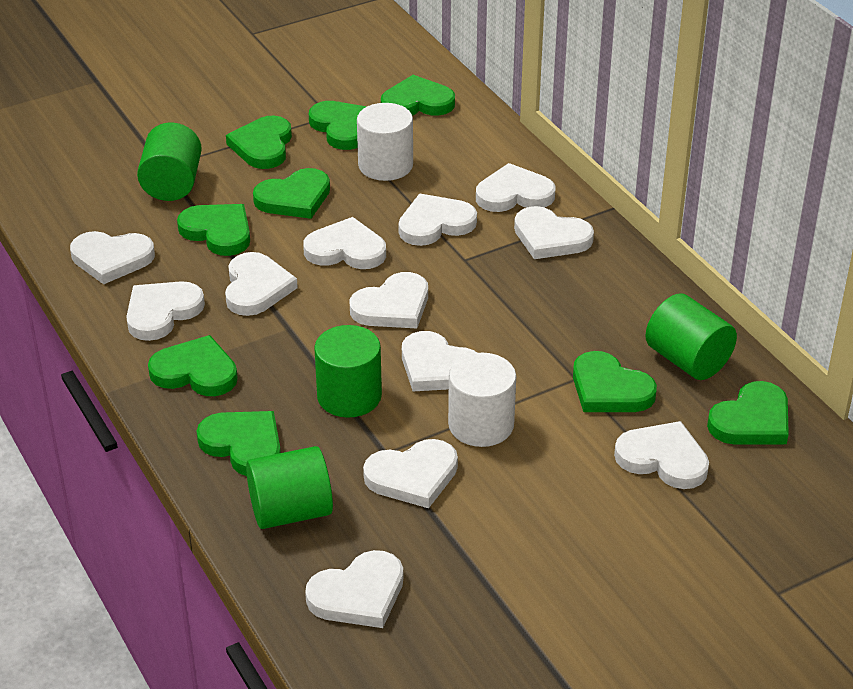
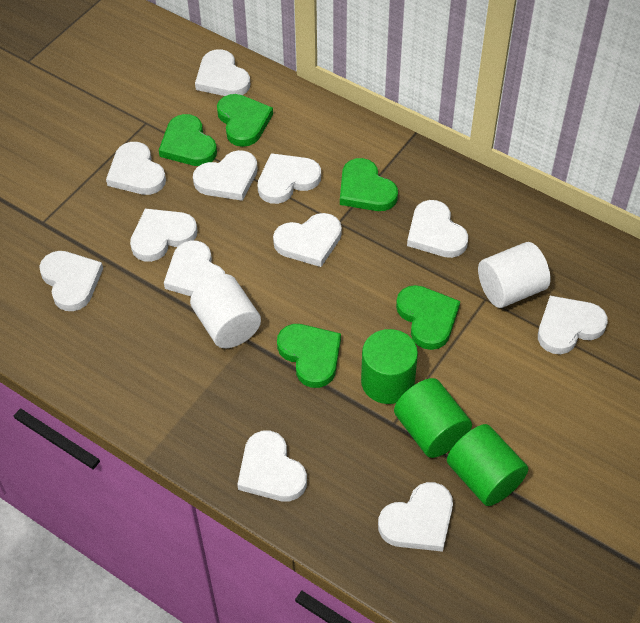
green cylinder: 4 -> 3
green heart: 9 -> 5

